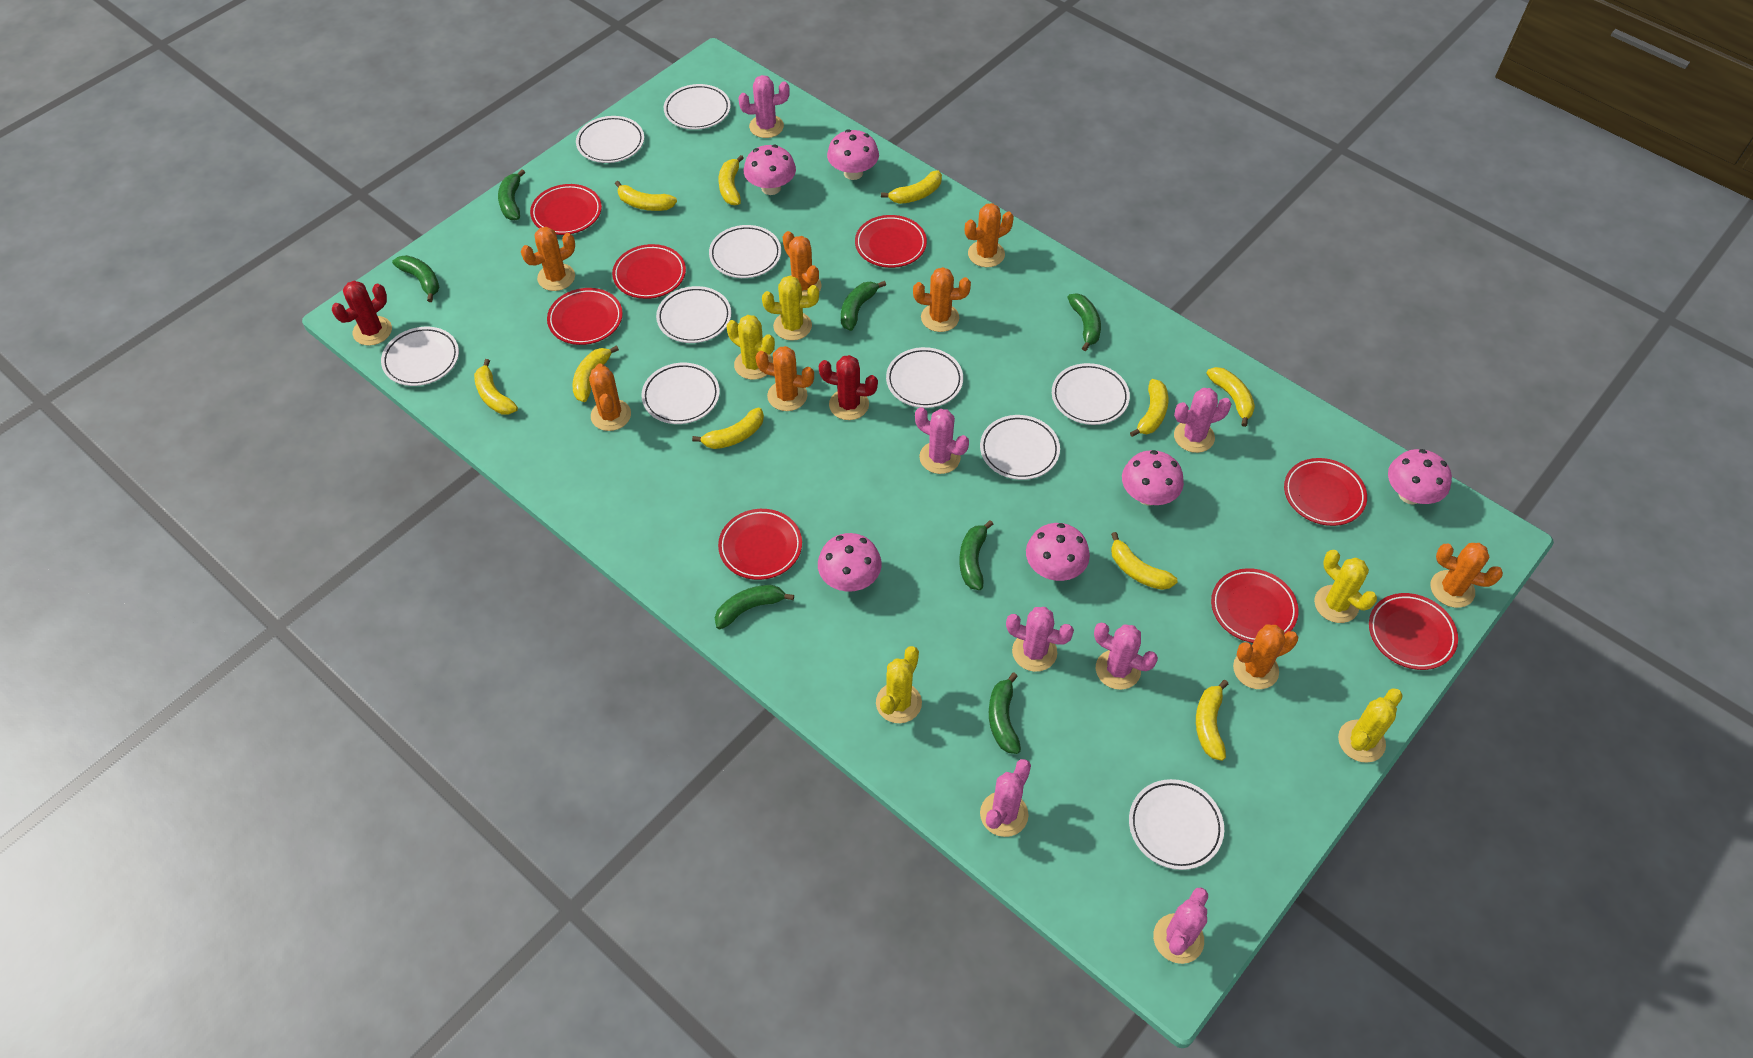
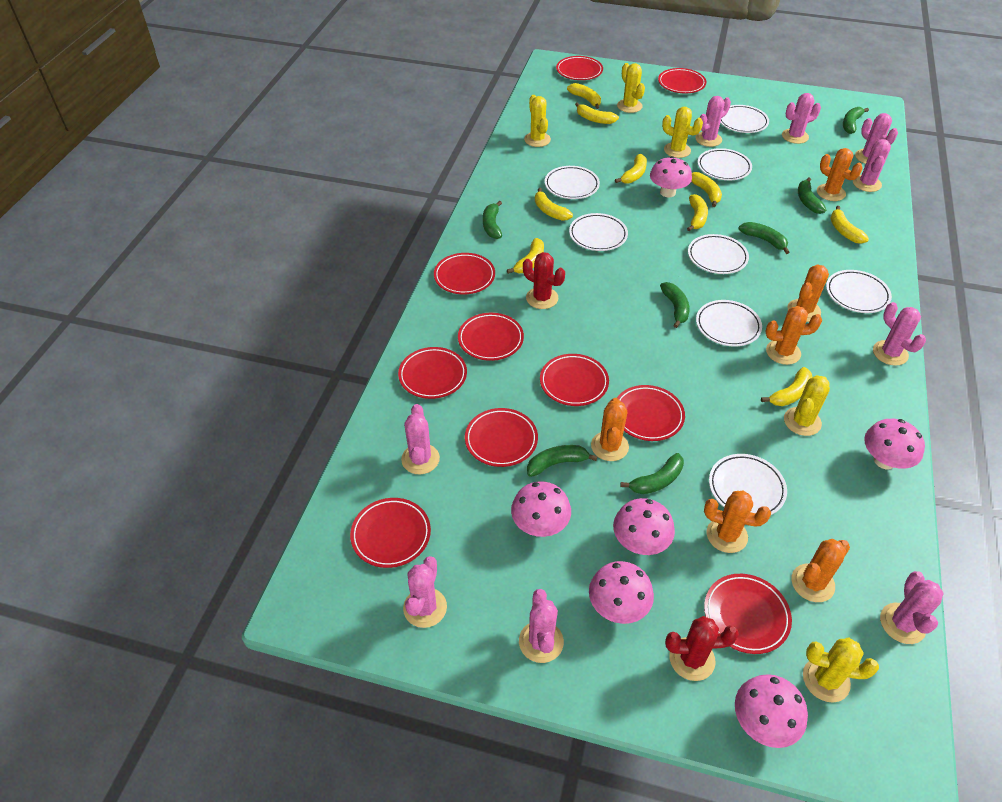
orange cactus: 8 -> 6
pink cactus: 7 -> 9
red plate: 8 -> 10
white plate: 10 -> 8
yellow banana: 10 -> 9

